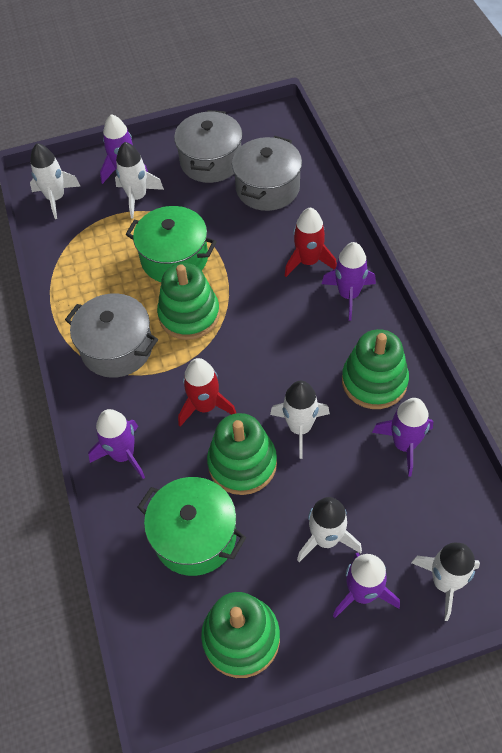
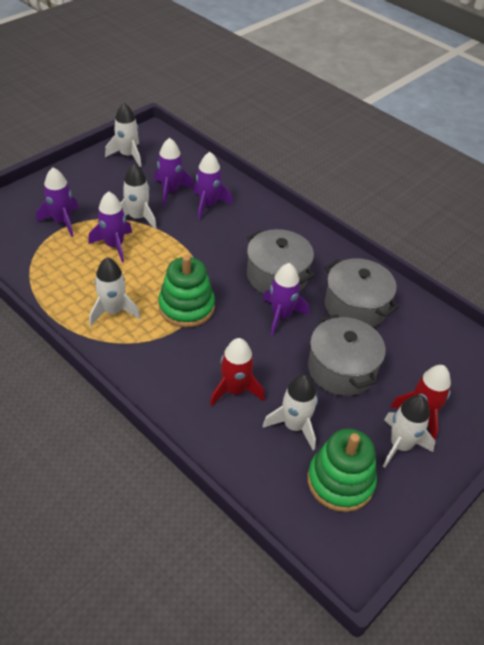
green pot: 2 -> 0
green stacking toy: 4 -> 2

